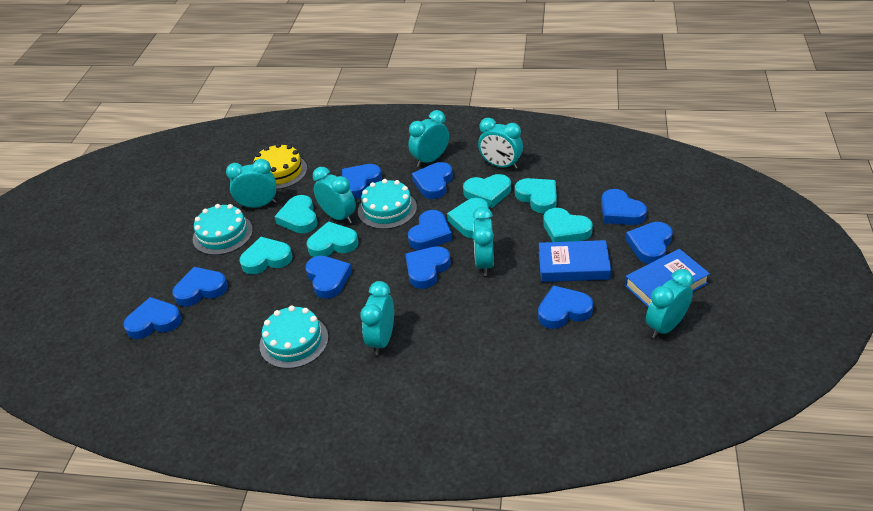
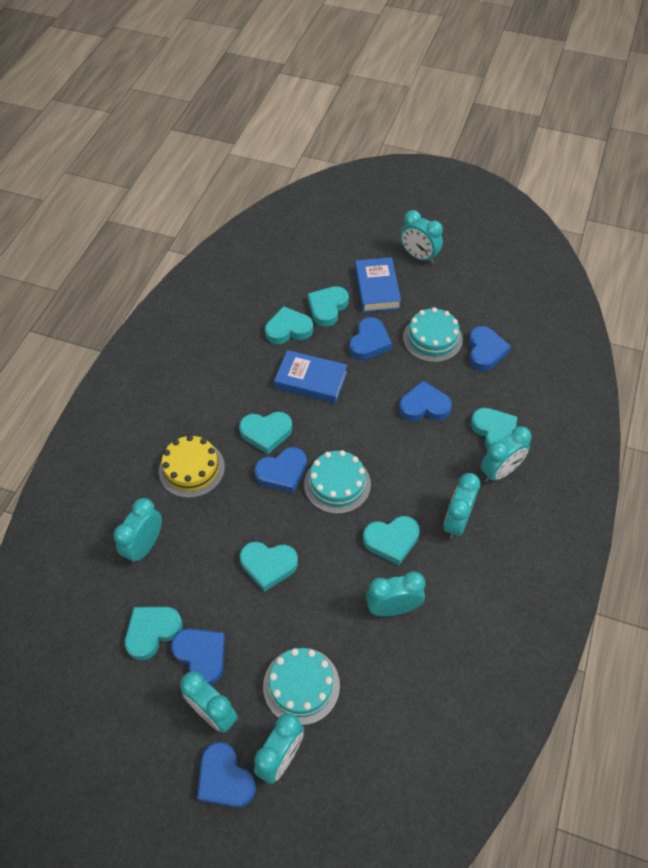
blue heart: 10 -> 6

